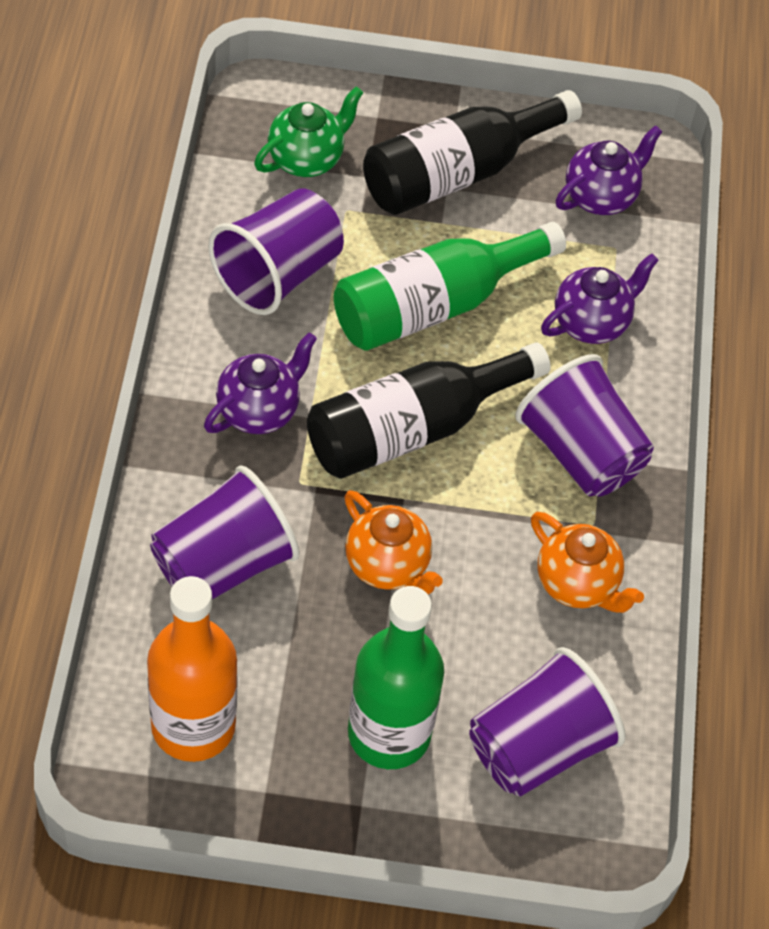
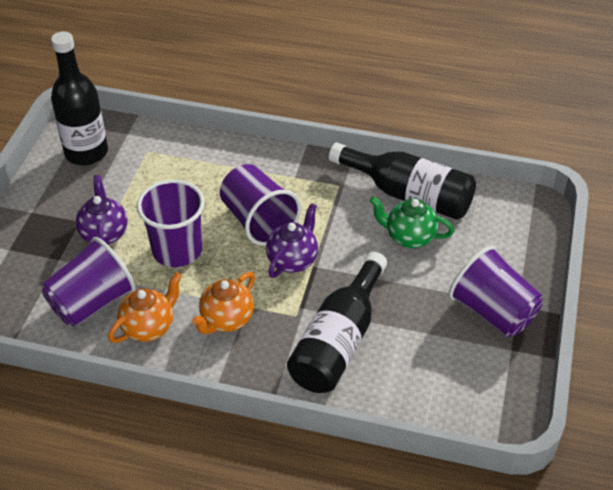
black bottle: 2 -> 3
green bottle: 2 -> 0
orange bottle: 1 -> 0
purple teapot: 3 -> 2

